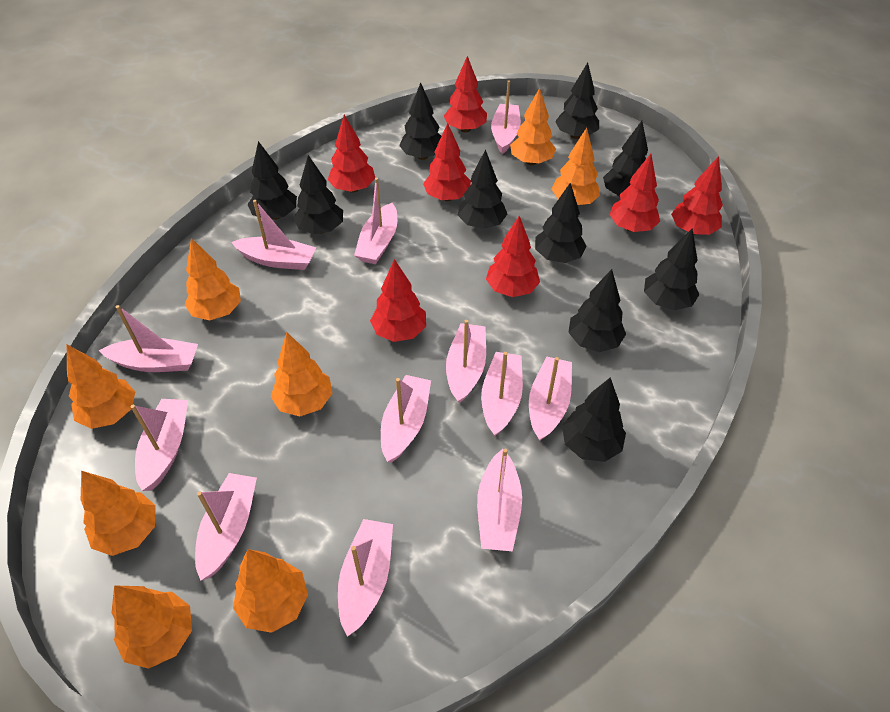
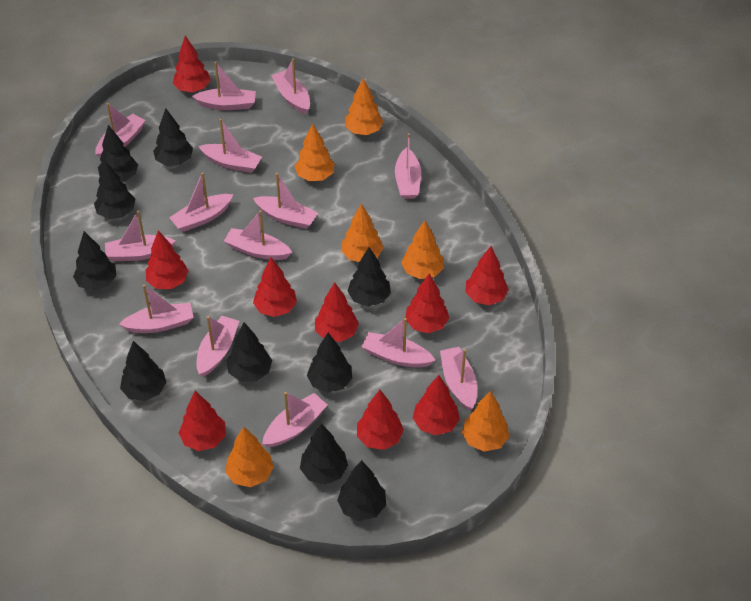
orange tree: 8 -> 6
pink boat: 12 -> 14
red tree: 7 -> 9

